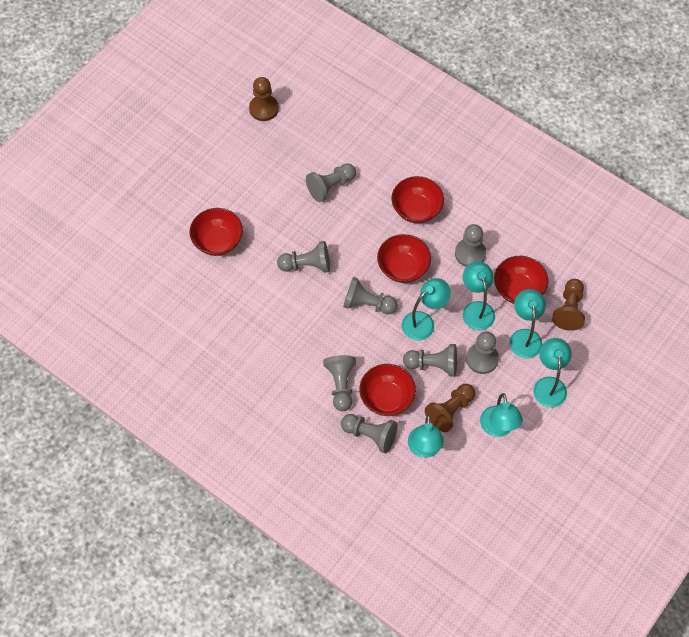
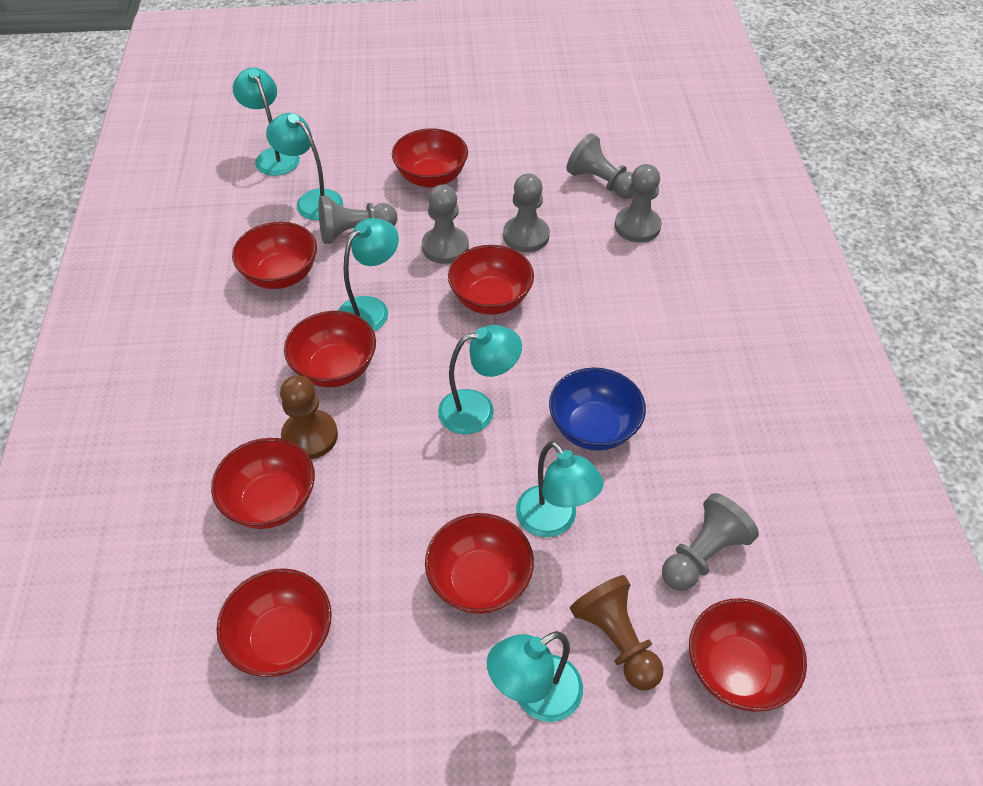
blue bowl: 0 -> 1
brown pawn: 3 -> 2
grey pawn: 8 -> 6
red bowl: 5 -> 8

